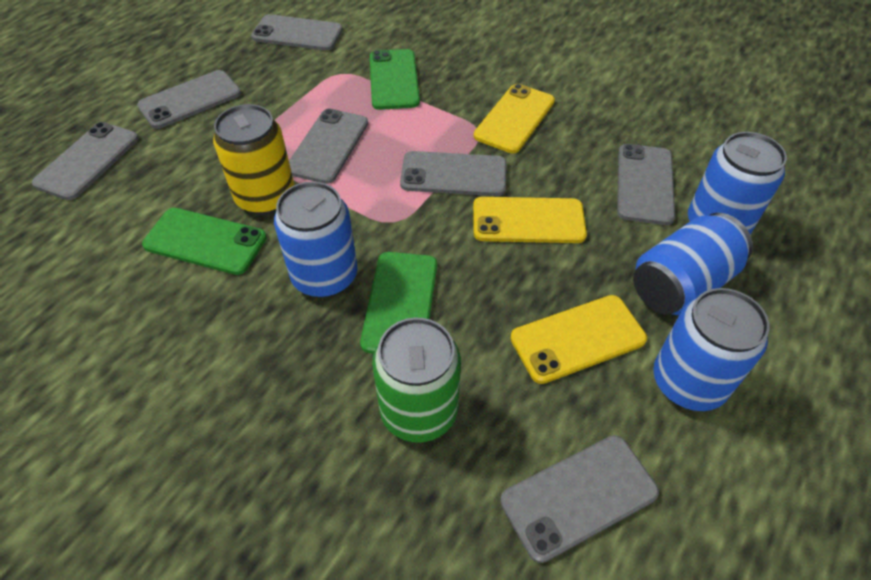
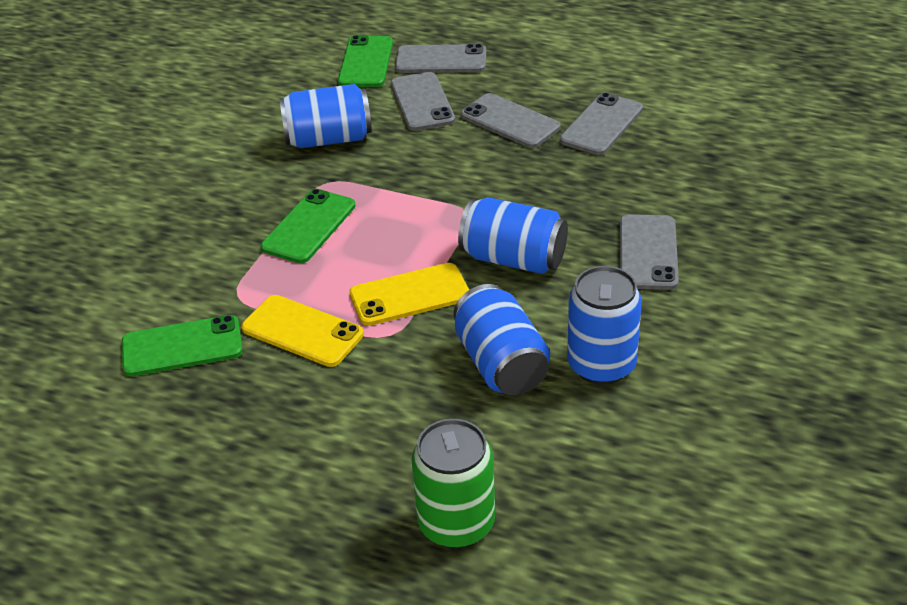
grey phone: 7 -> 5
yellow can: 1 -> 0
yellow phone: 3 -> 2

